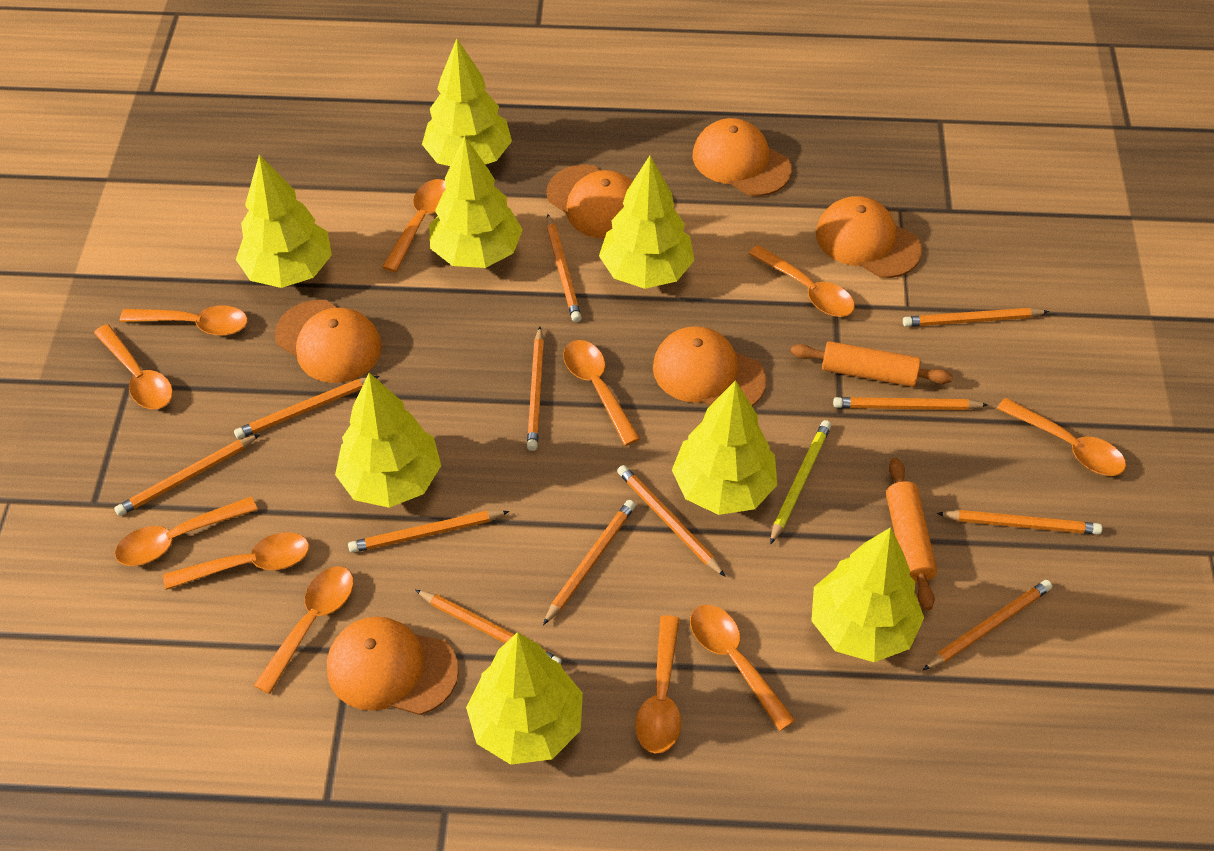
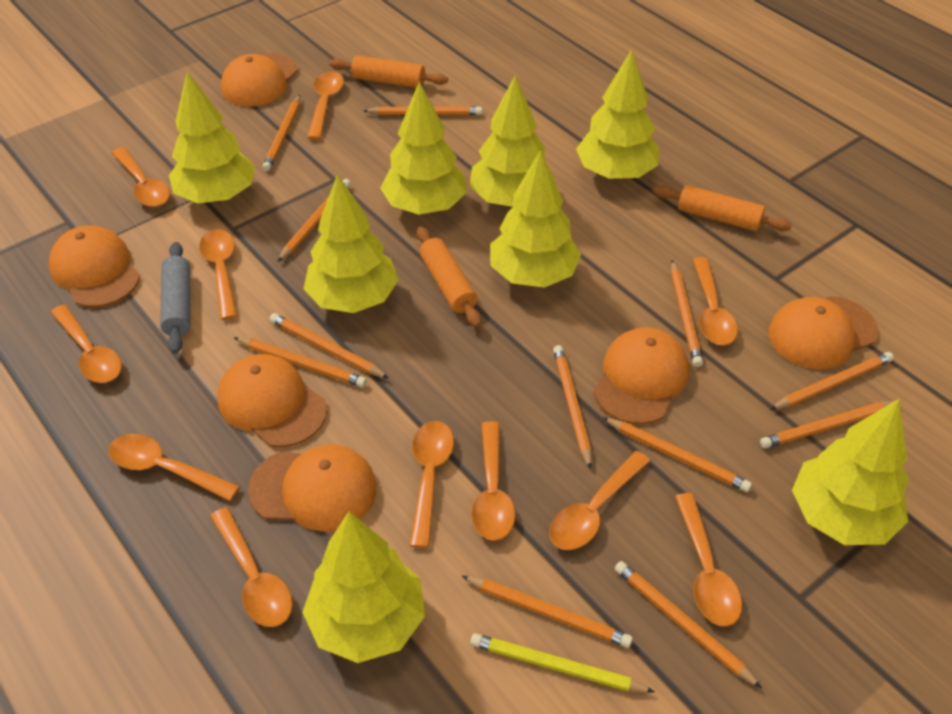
grey rolling pin: 0 -> 1
orange rolling pin: 2 -> 3

